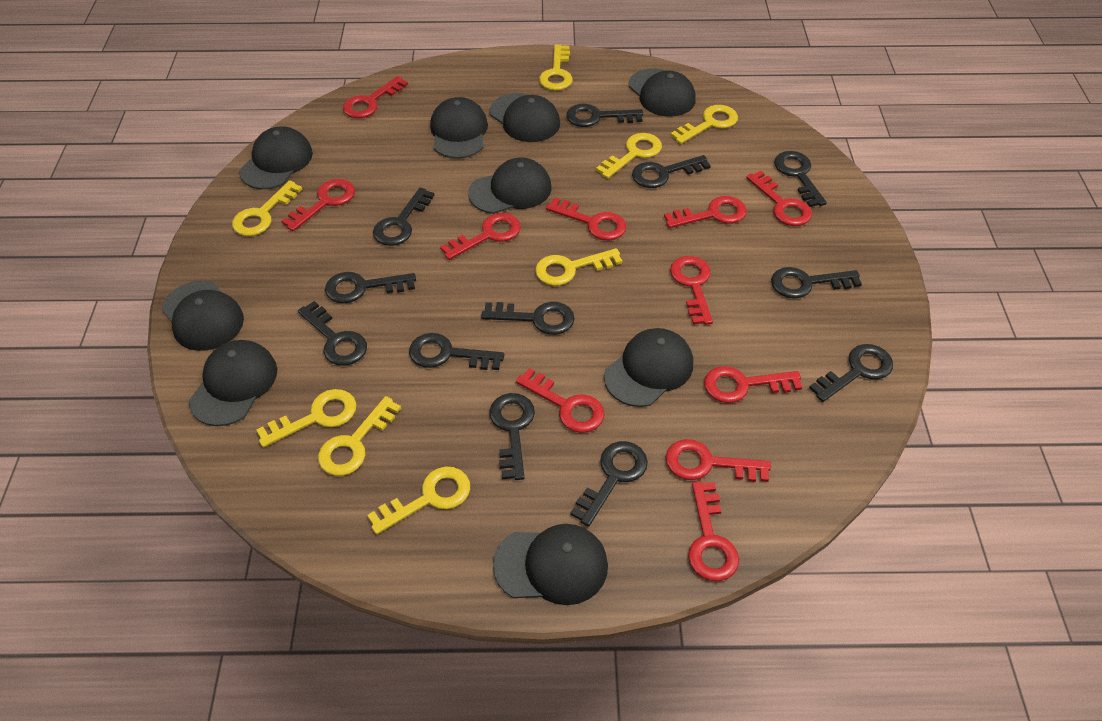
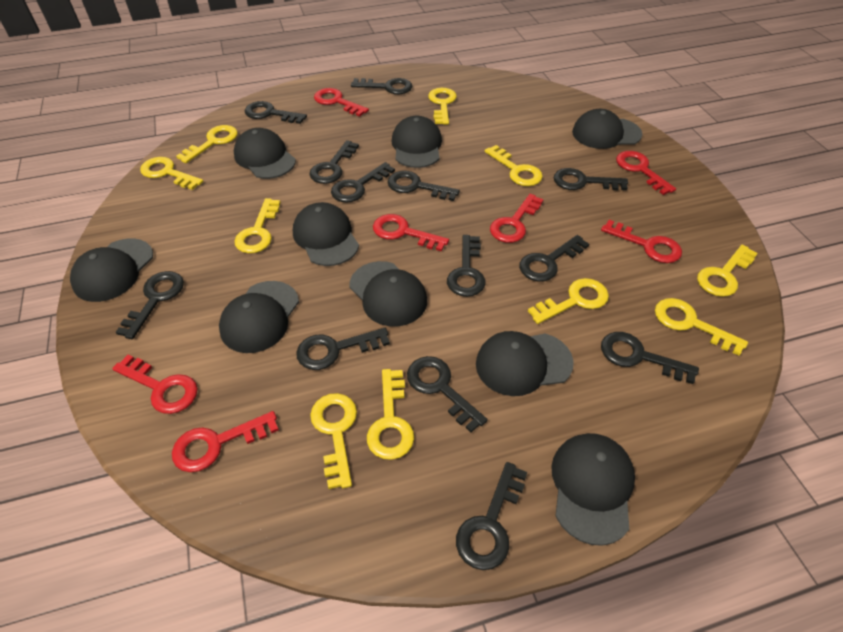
black key: 12 -> 13
red key: 11 -> 7
yellow key: 8 -> 10

